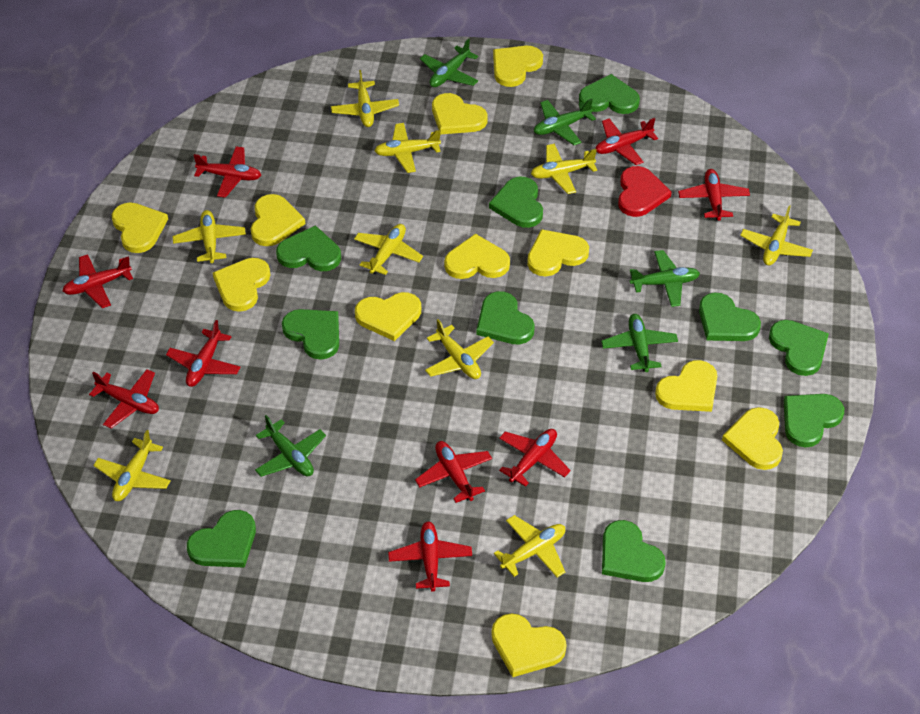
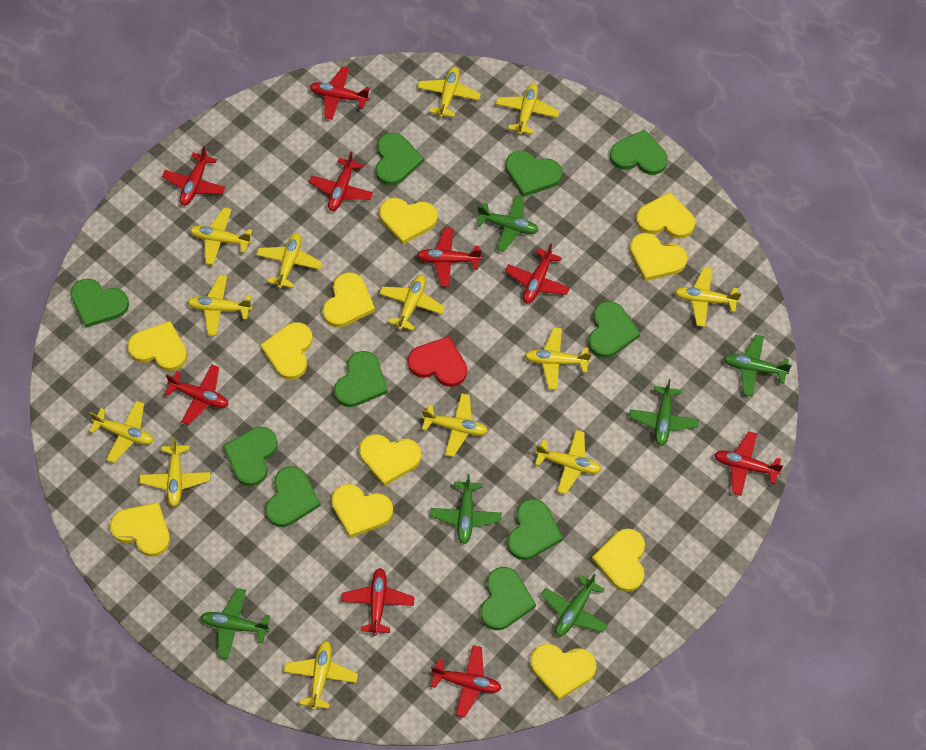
green plane: 5 -> 6
yellow plane: 9 -> 13

